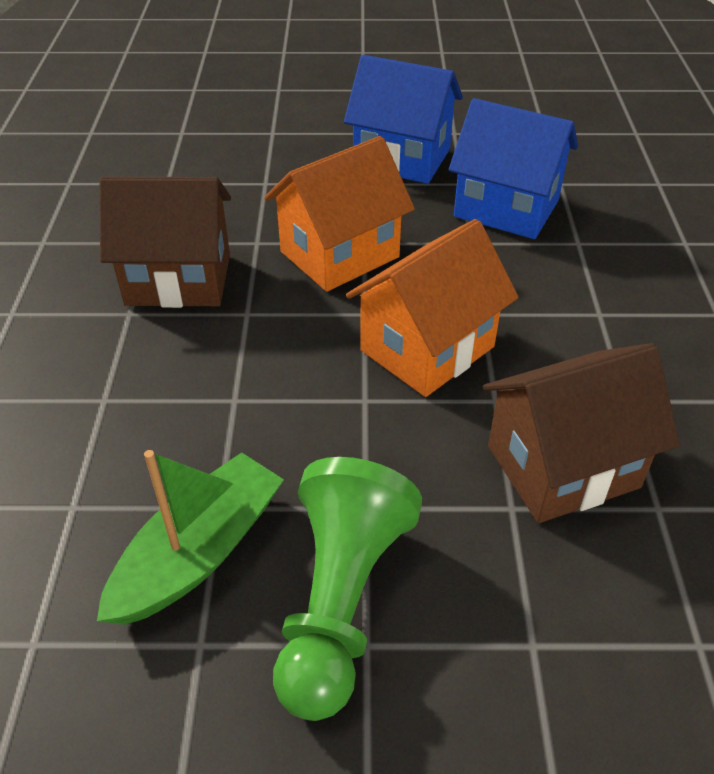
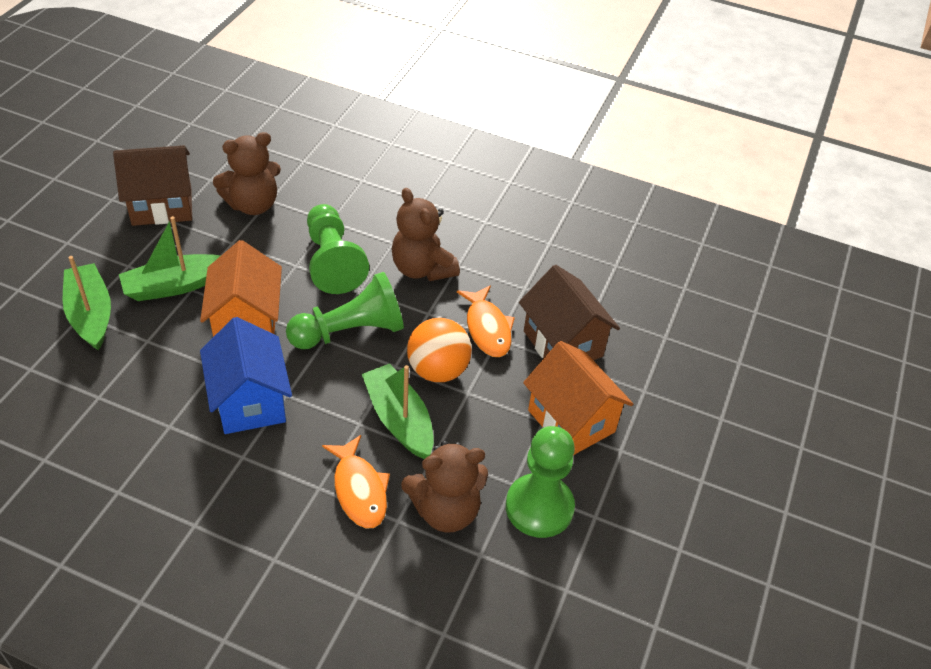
blue house: 2 -> 1
brown teddy bear: 0 -> 3
green boat: 1 -> 3
green pawn: 1 -> 3
orange ball: 0 -> 1
orange fish: 0 -> 2

